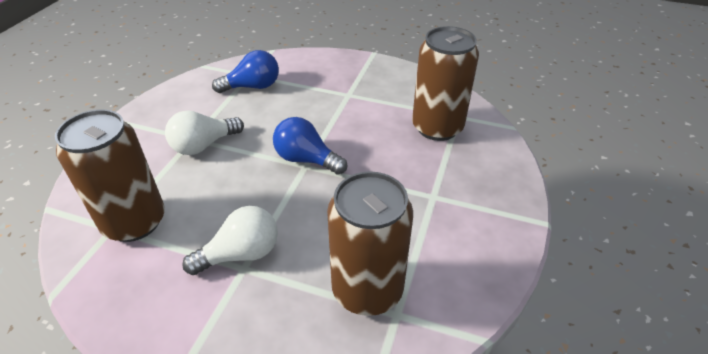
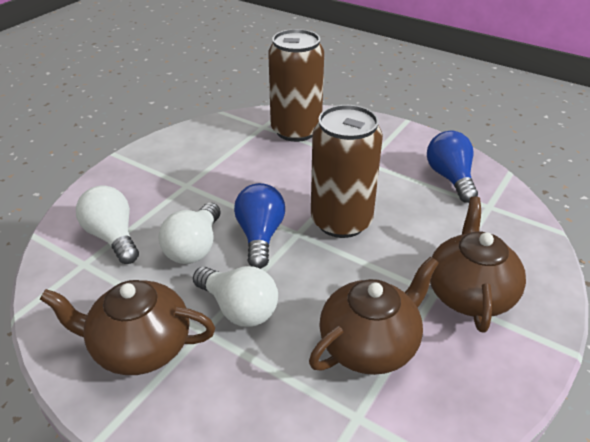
brown can: 3 -> 2
brown teapot: 0 -> 3
white light bulb: 2 -> 3

